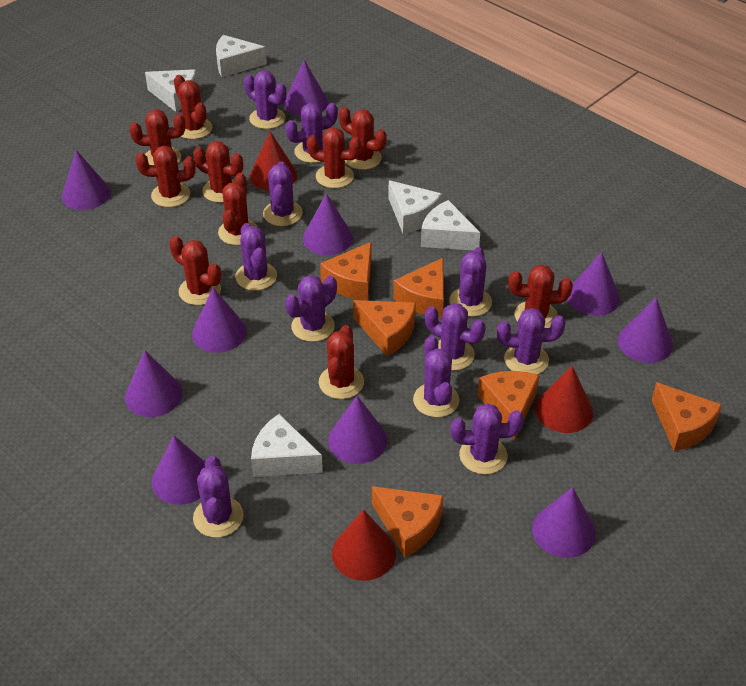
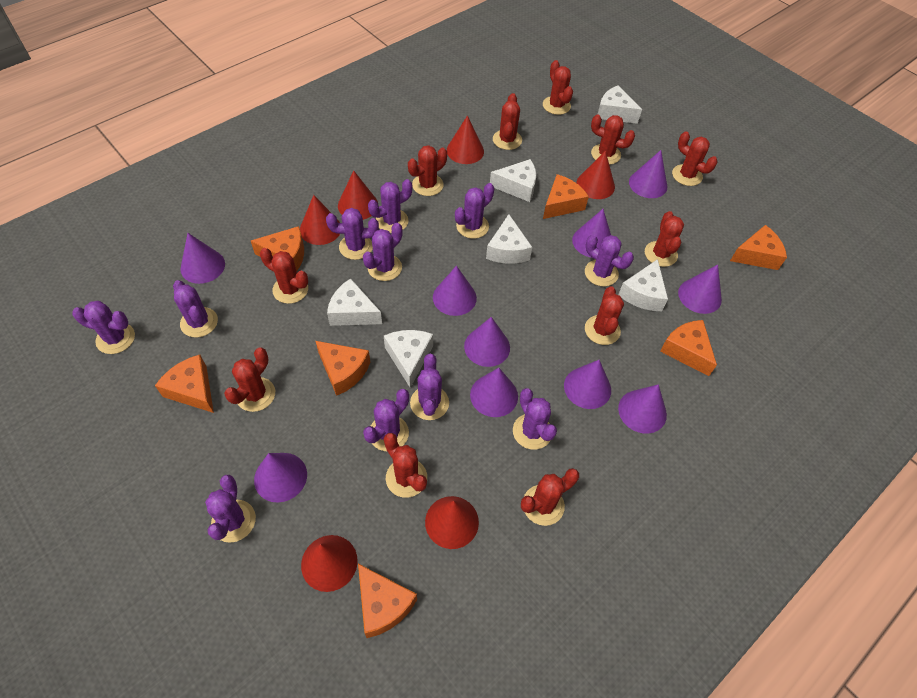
orange cheese: 6 -> 7
red cactus: 10 -> 11
red cone: 3 -> 6
white cheese: 5 -> 6

